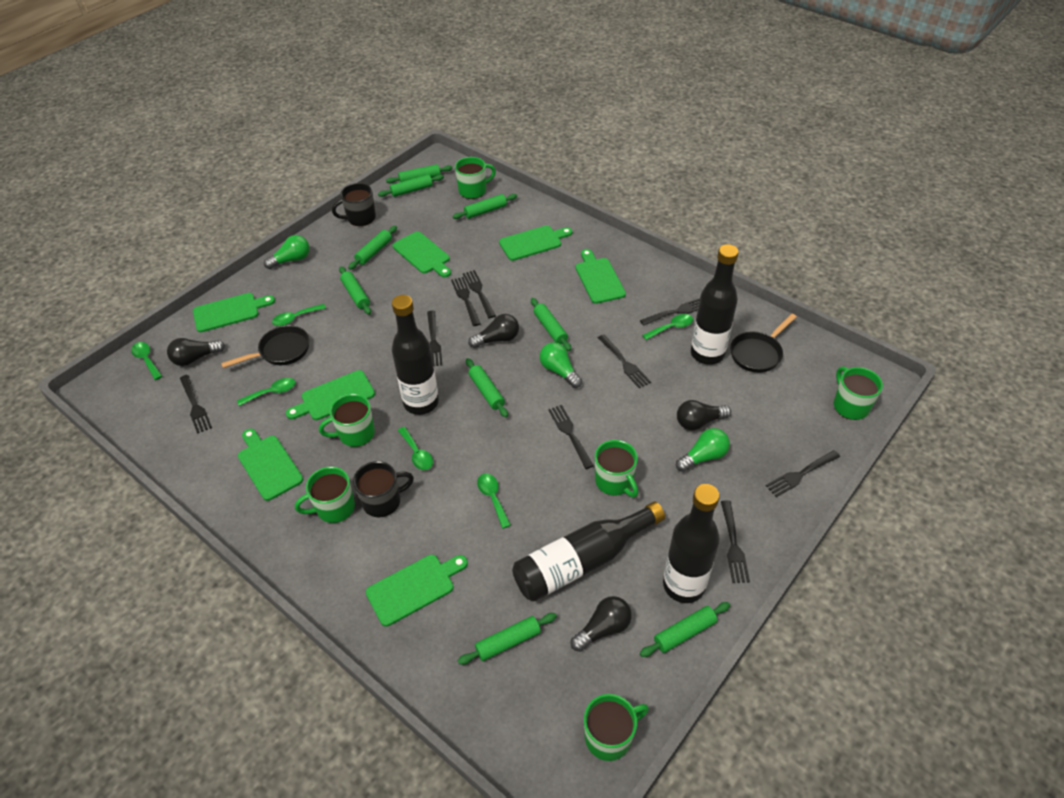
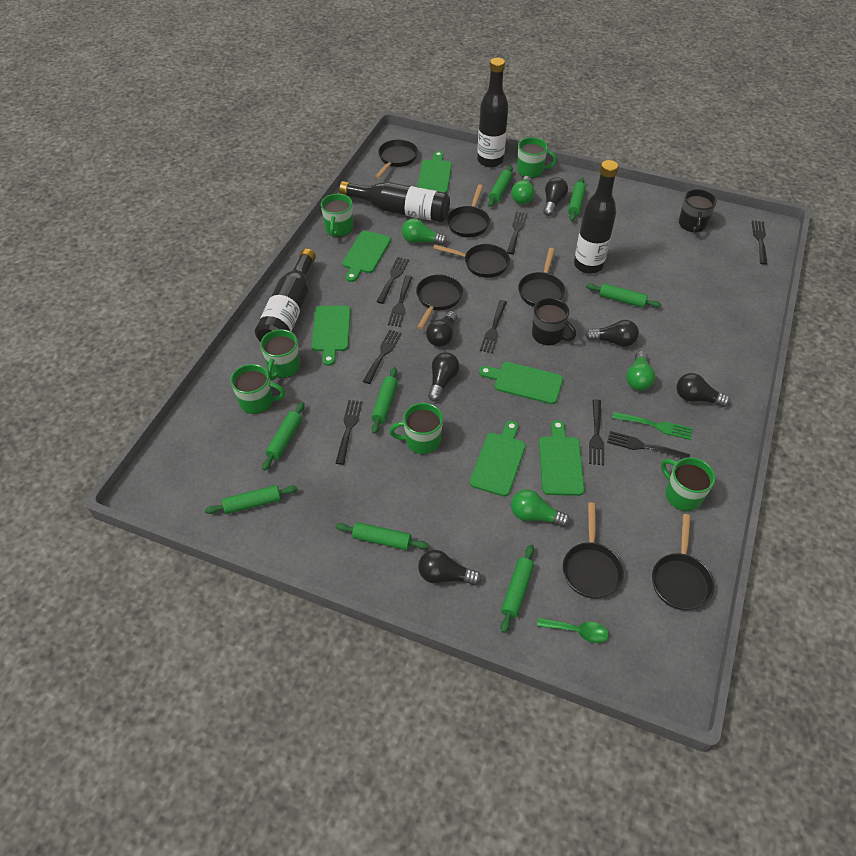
black light bulb: 4 -> 6
black pan: 2 -> 7
green cutting board: 7 -> 6
green fork: 0 -> 1
green light bulb: 3 -> 4
green rolling pin: 9 -> 8
green spoon: 6 -> 1

